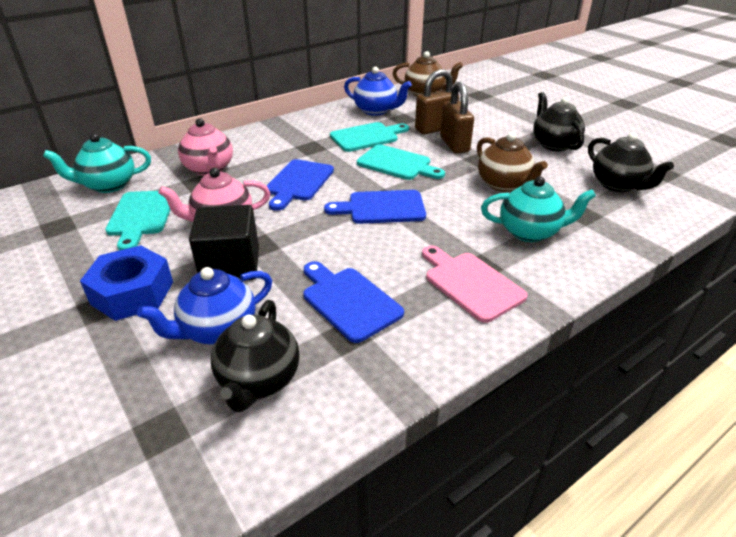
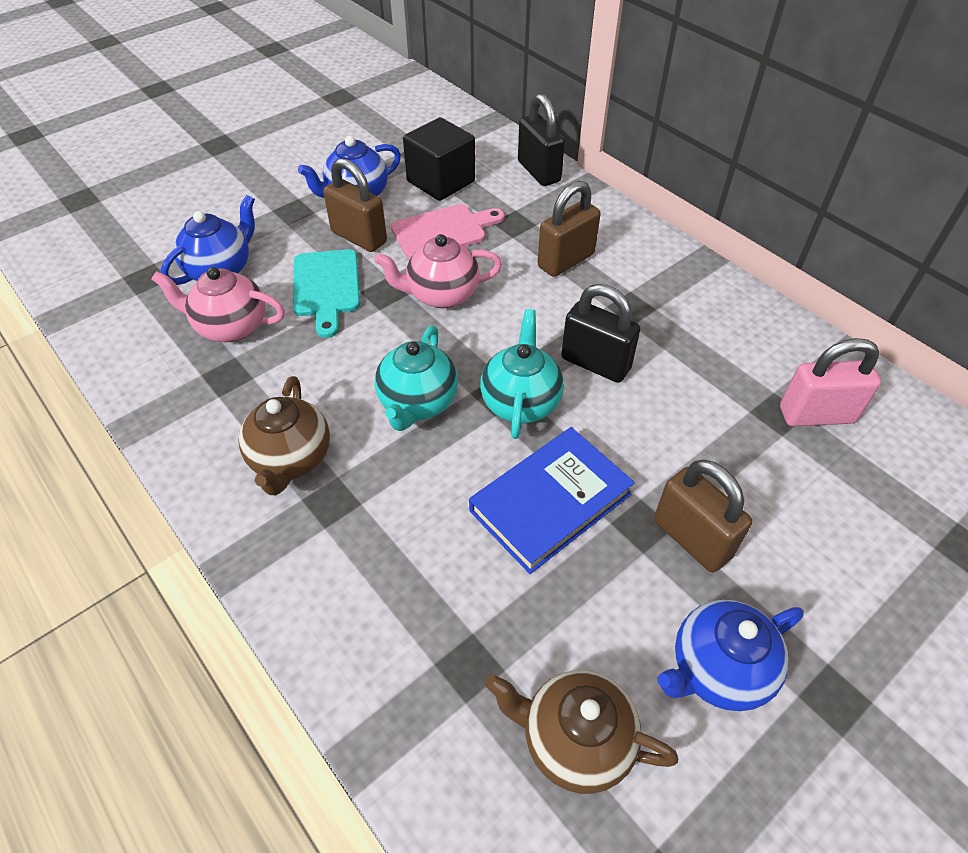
black padlock: 0 -> 2
black teapot: 3 -> 0
blue book: 0 -> 1
blue cutting board: 3 -> 0
blue nut: 1 -> 0
blue teapot: 2 -> 3
brown padlock: 2 -> 3
pink padlock: 0 -> 1
turquoise cutting board: 3 -> 1

